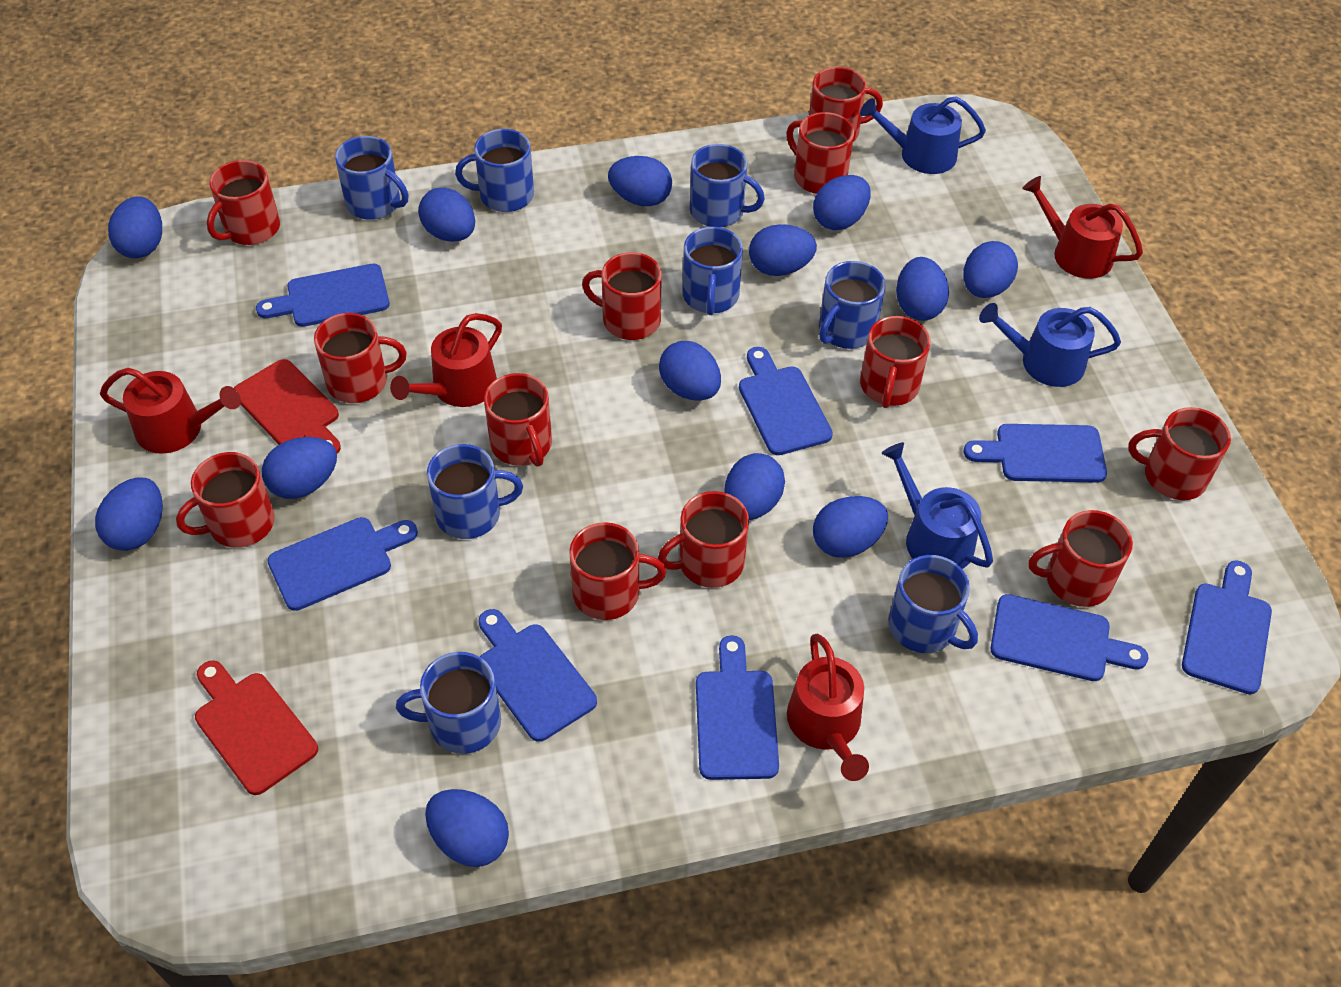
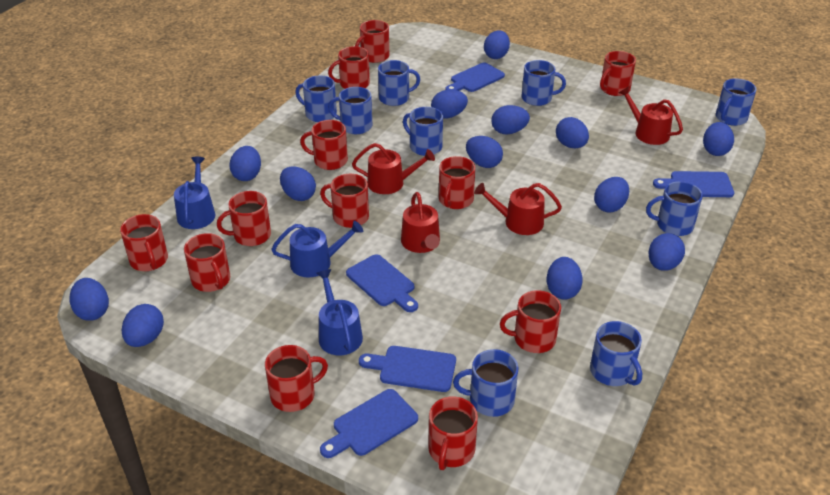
blue cutting board: 8 -> 5
blue mug: 8 -> 9
red cutting board: 2 -> 0

